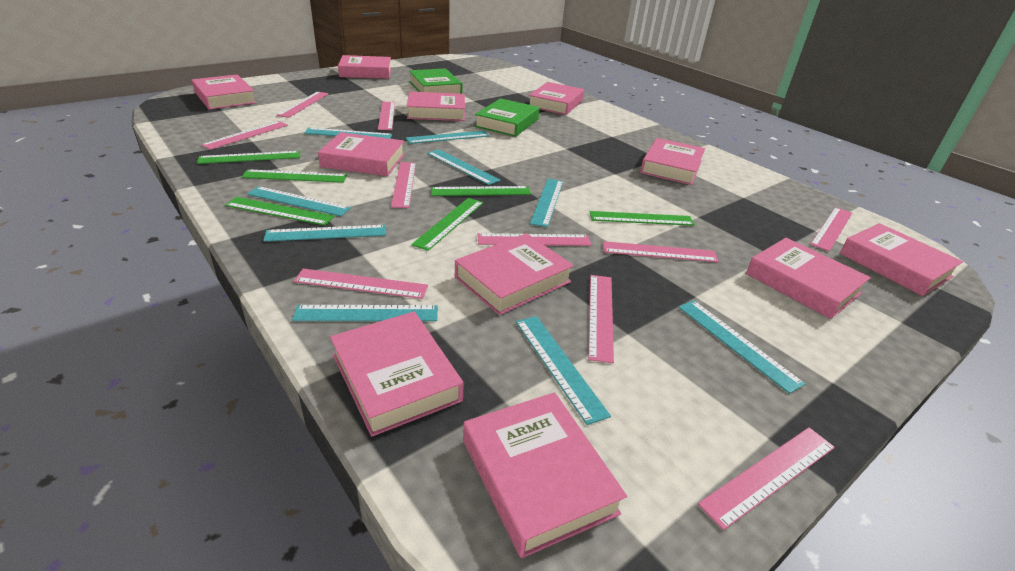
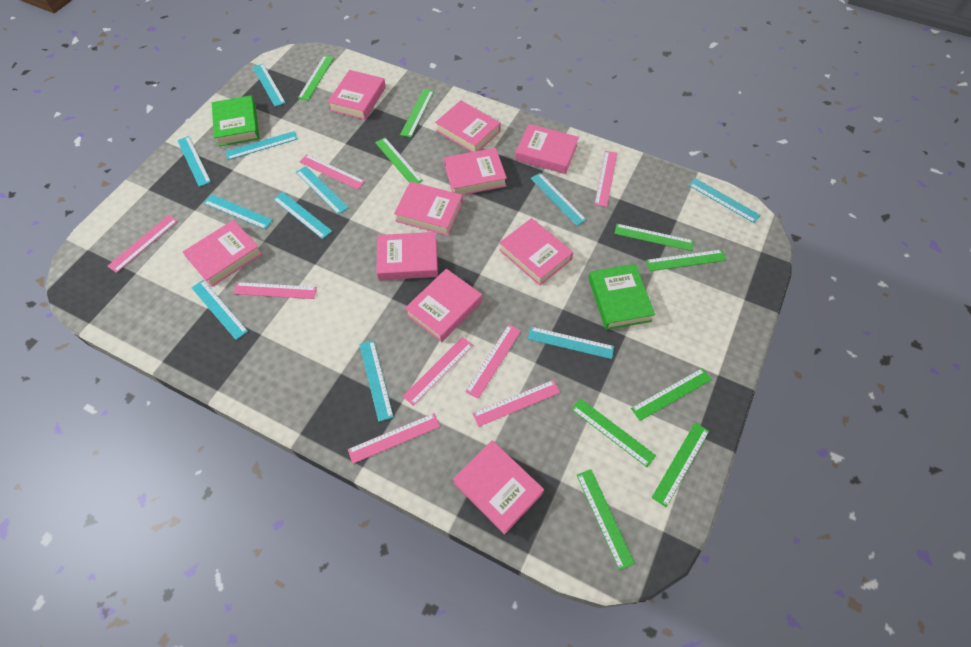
green ruler: 6 -> 9
pink book: 11 -> 10
pink ruler: 10 -> 8
turquoise ruler: 9 -> 11

